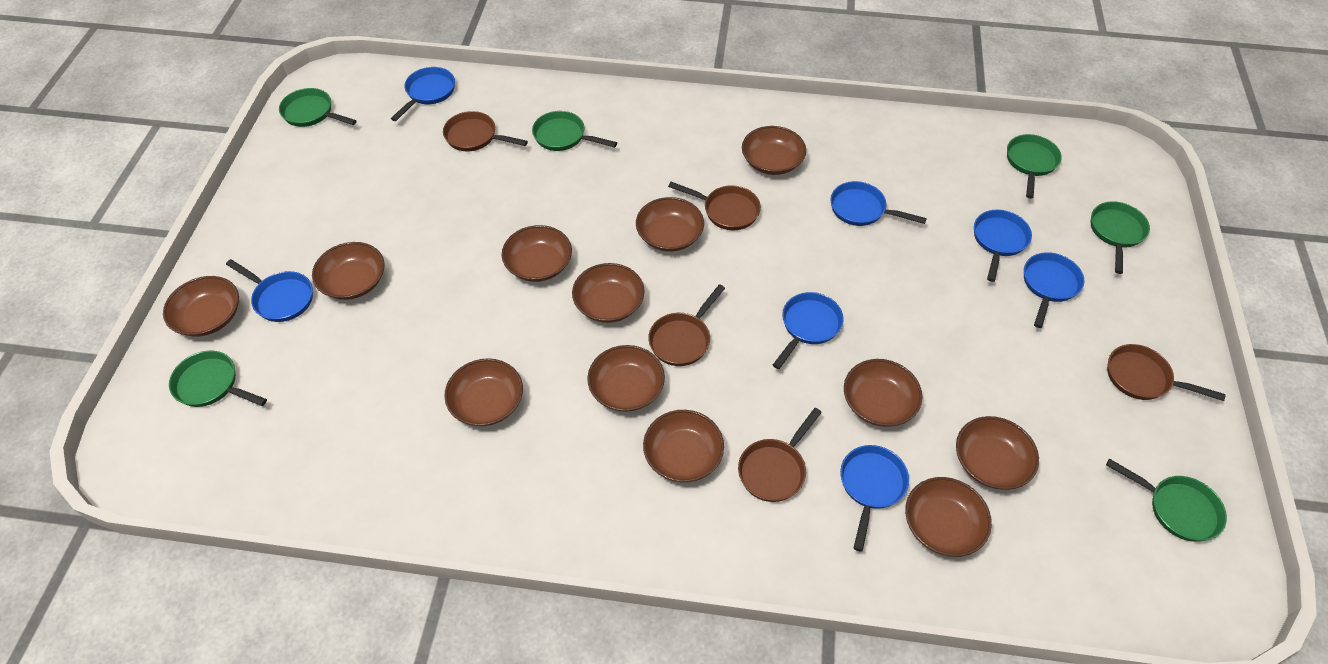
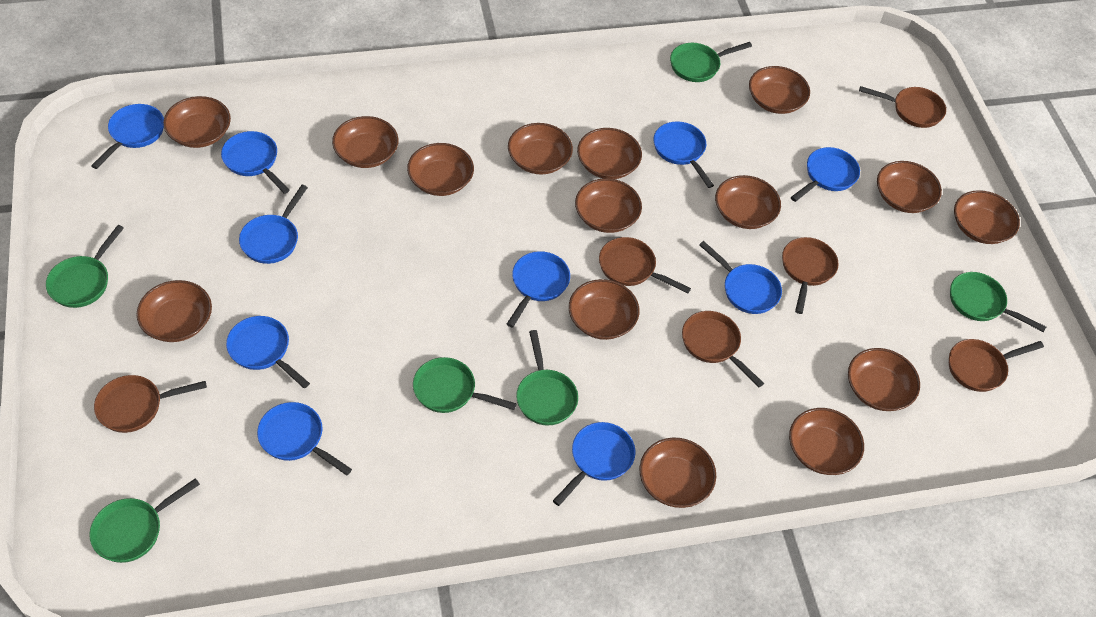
blue pan: 7 -> 10
brown bowl: 12 -> 15
brown pan: 5 -> 6

